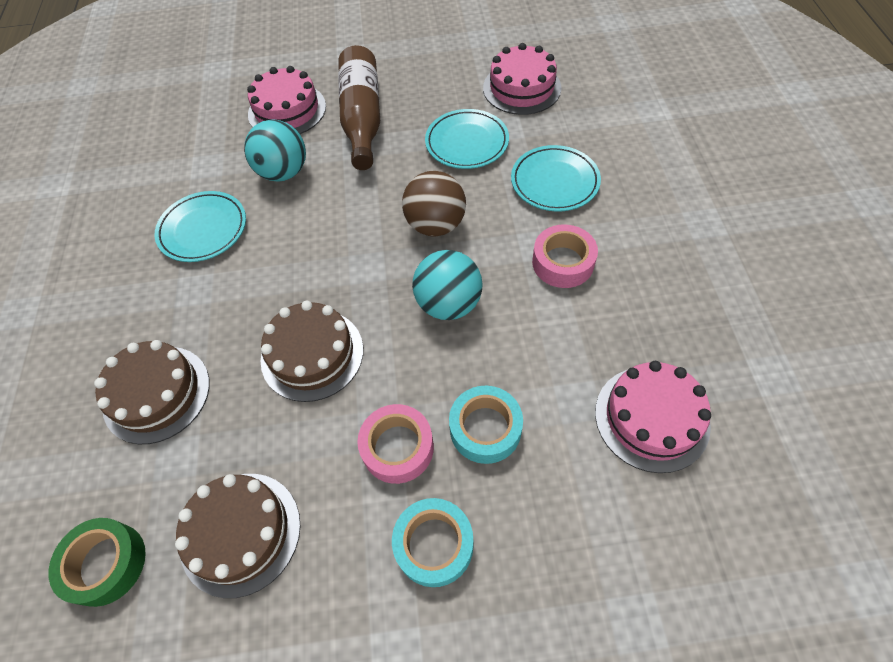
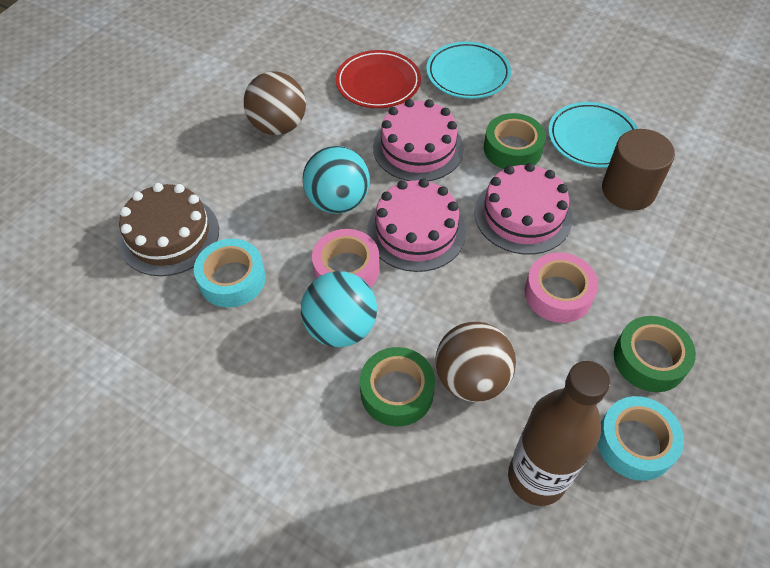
brown ball: 1 -> 2
brown cake: 3 -> 1
brown cylinder: 0 -> 1
green tape: 1 -> 3
red plate: 0 -> 1
turquoise plate: 3 -> 2

